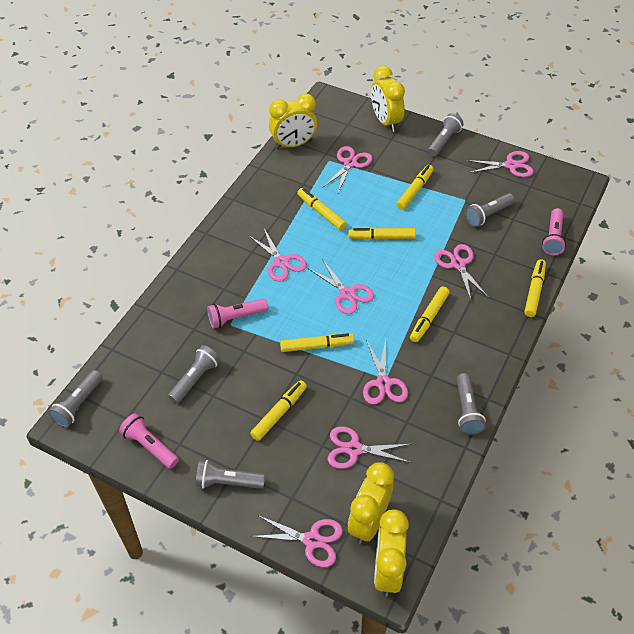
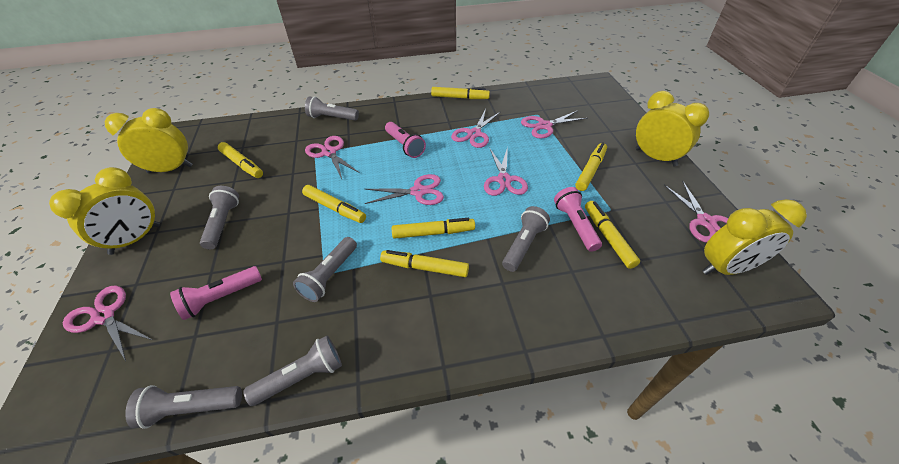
pink scissors: 8 -> 7

